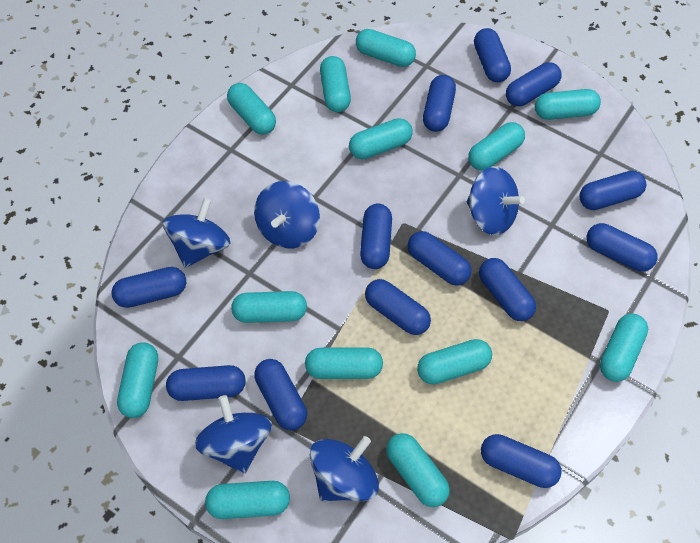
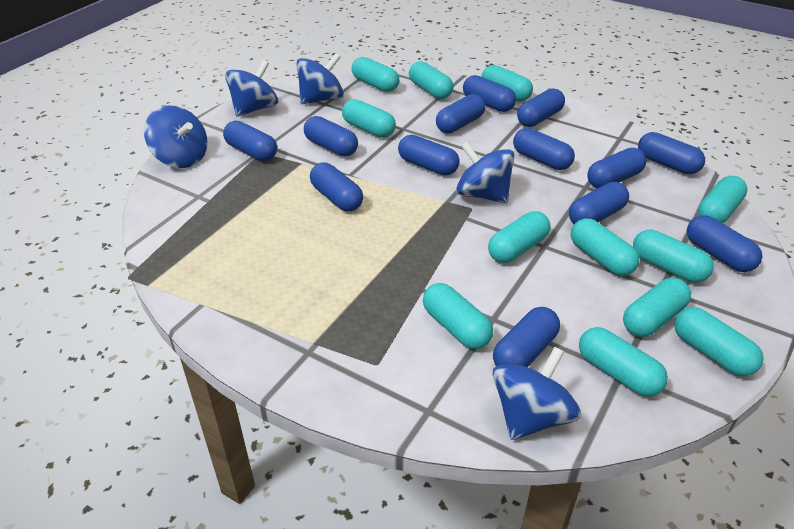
turquoise capsule: 13 -> 12

